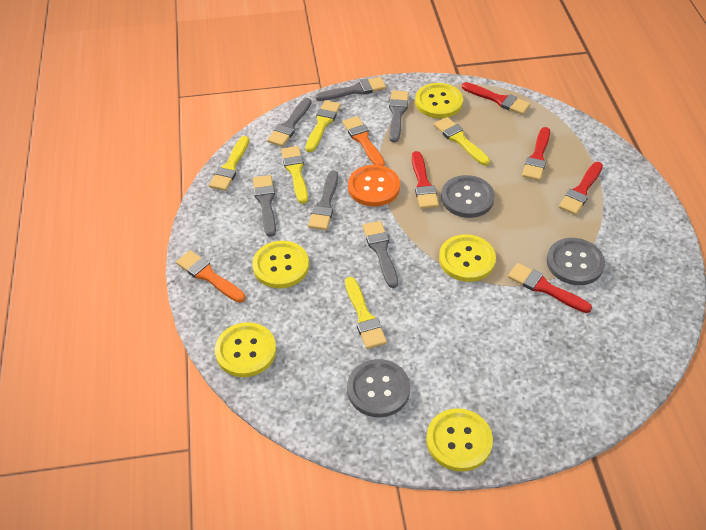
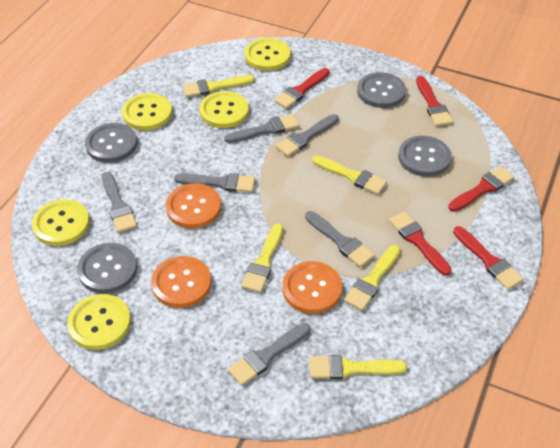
grey button: 3 -> 4
orange brush: 2 -> 0
orange button: 1 -> 3

